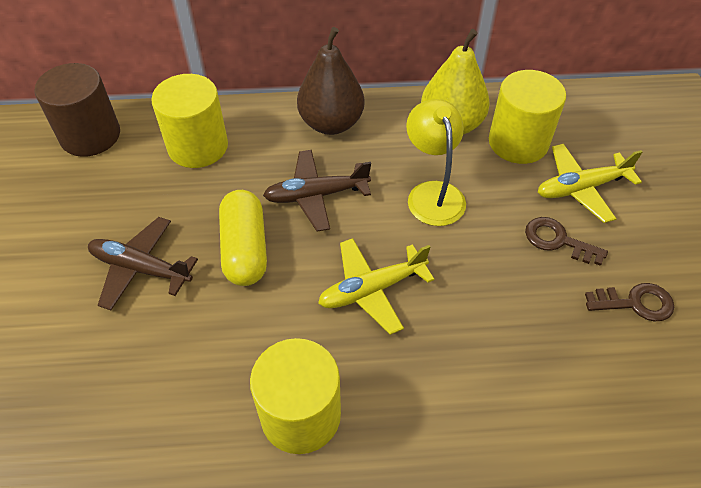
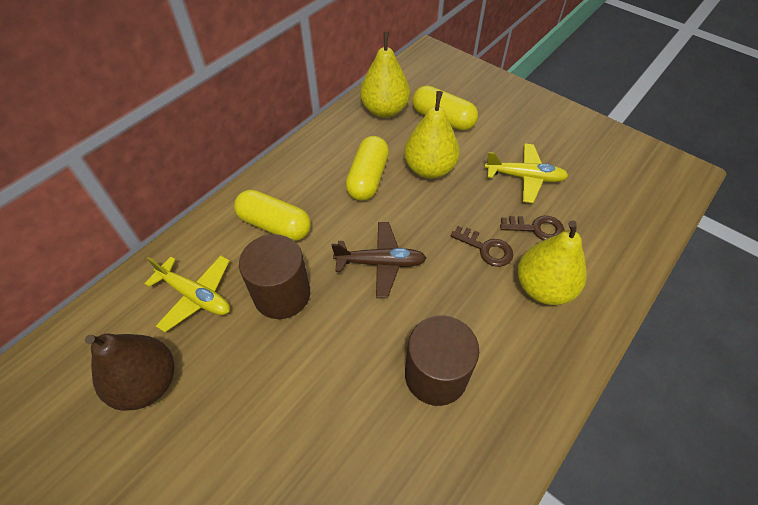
brown cylinder: 1 -> 2
brown plane: 2 -> 1
yellow capsule: 1 -> 3
yellow cylinder: 3 -> 0
yellow lamp: 1 -> 0
yellow pear: 1 -> 3

